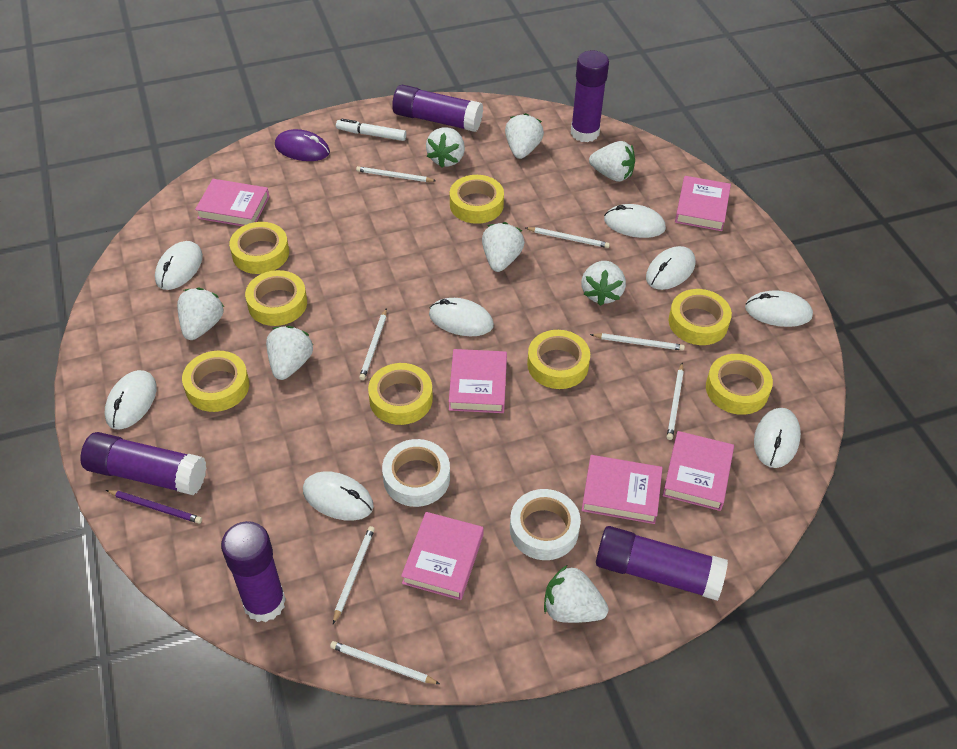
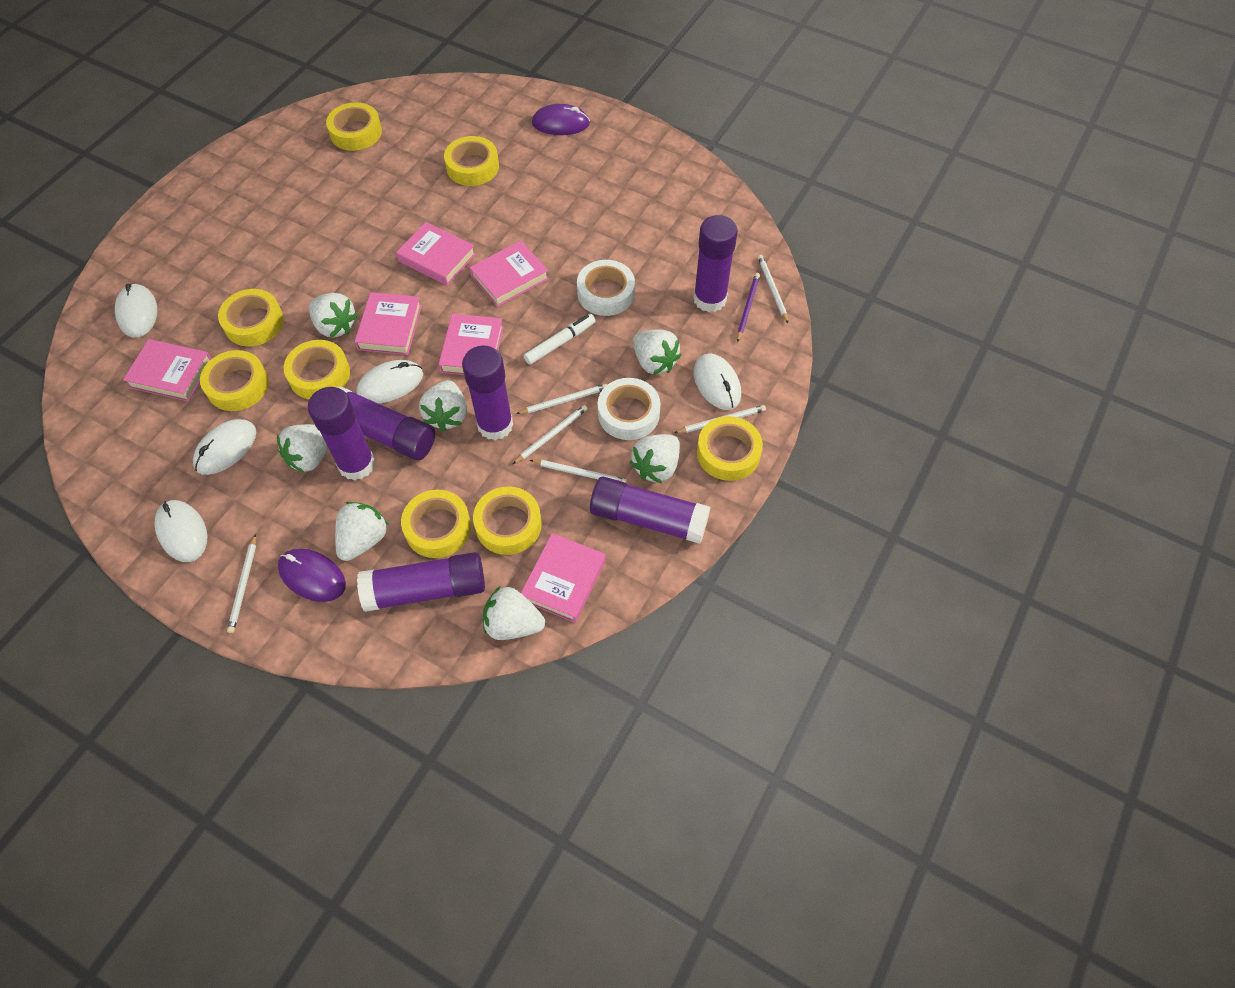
purple glue stick: 5 -> 6
purple mouse: 1 -> 2
white mouse: 8 -> 5
white pencil: 7 -> 6
white strawberry: 8 -> 7

